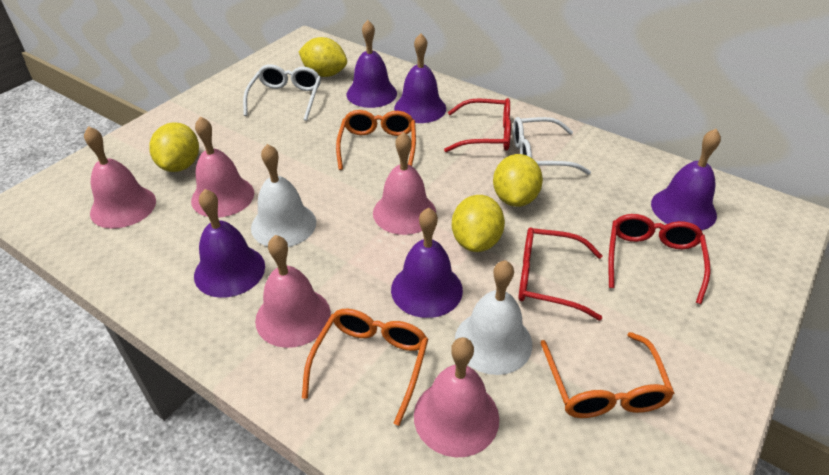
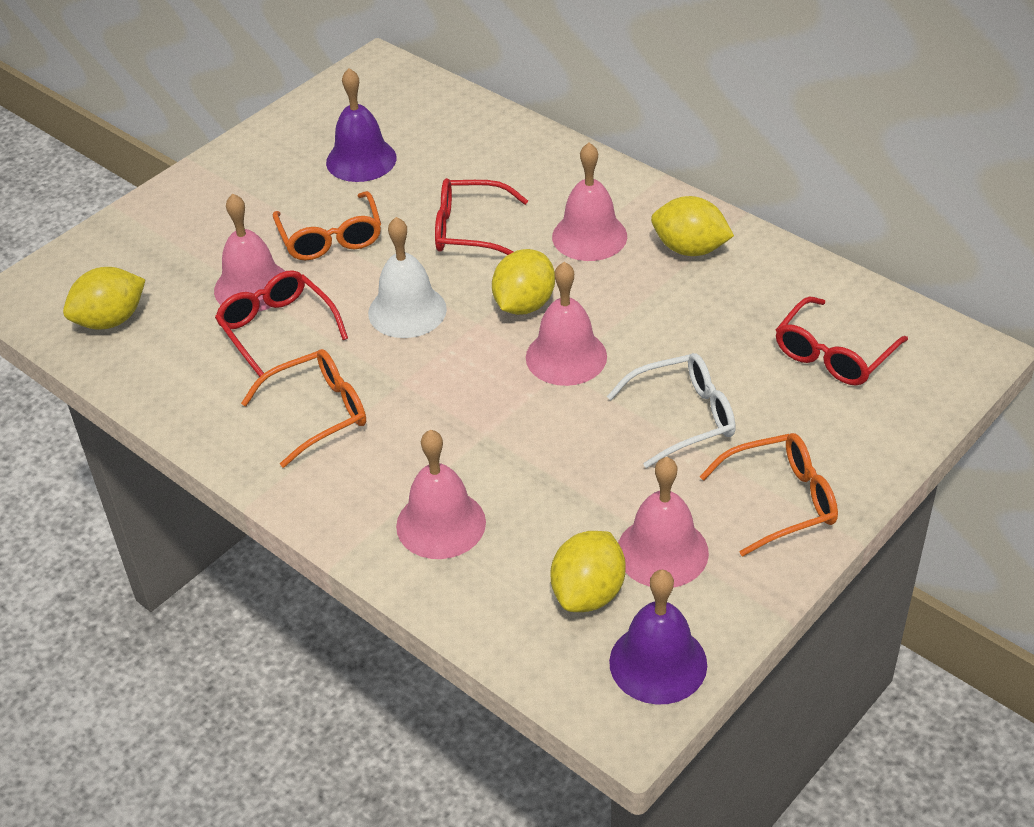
purple bell: 5 -> 2
white bell: 2 -> 1
white glasses: 2 -> 1

